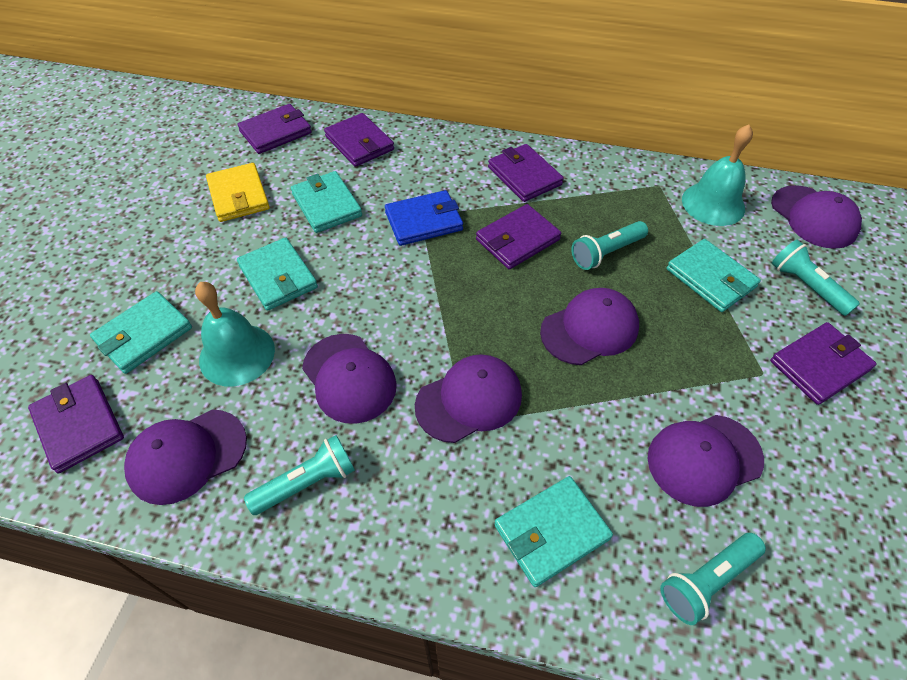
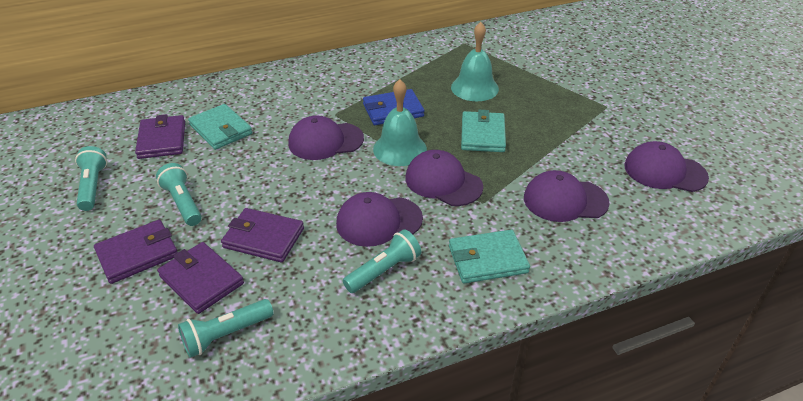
purple cap: 6 -> 5
purple wallet: 6 -> 4
turquoise wallet: 5 -> 3
yellow wallet: 1 -> 0

